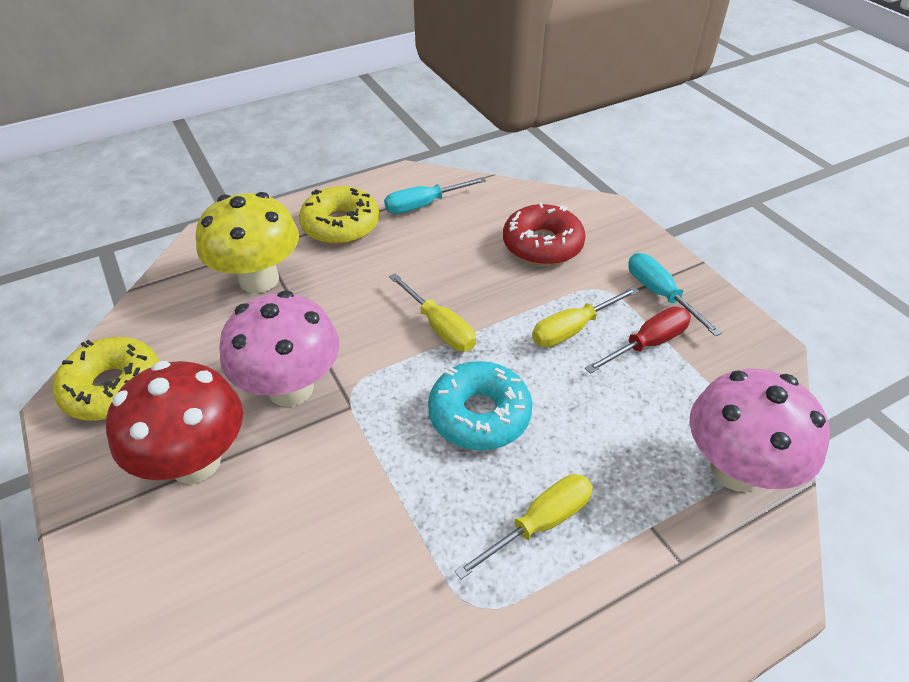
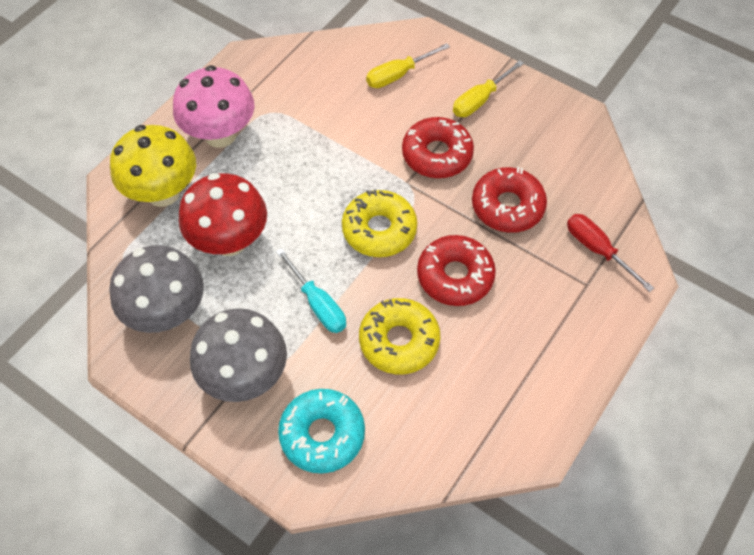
grey mushroom: 0 -> 2
pink mushroom: 2 -> 1
red donut: 1 -> 3
turquoise screwdriver: 2 -> 1
yellow screwdriver: 3 -> 2

